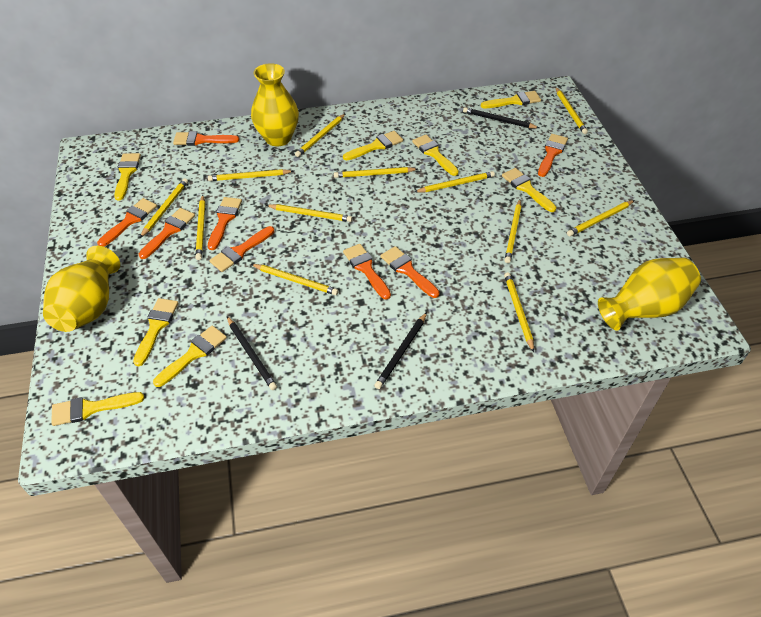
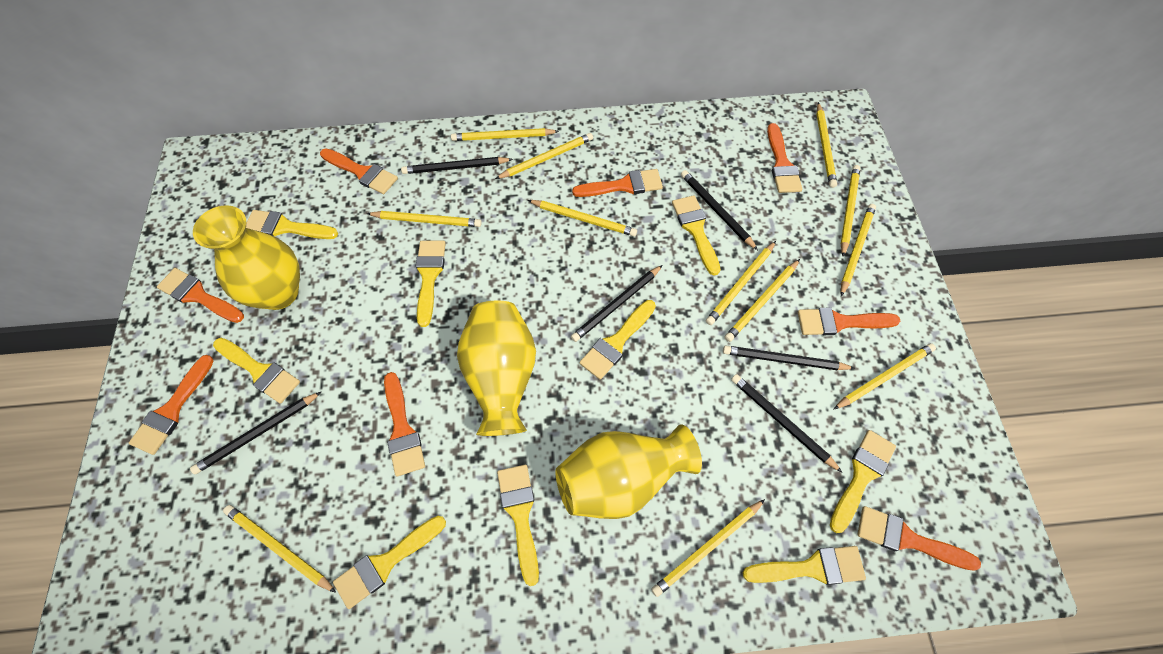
black pencil: 3 -> 6
yellow brush: 8 -> 9

